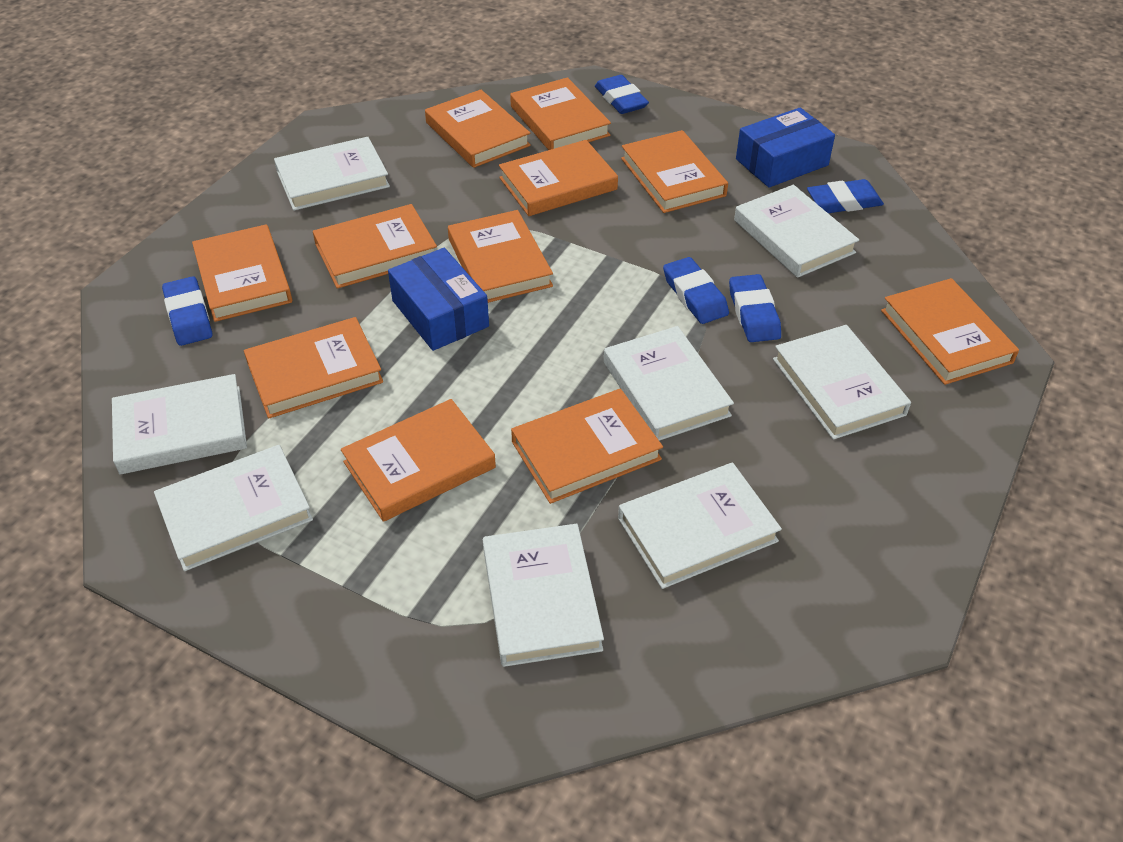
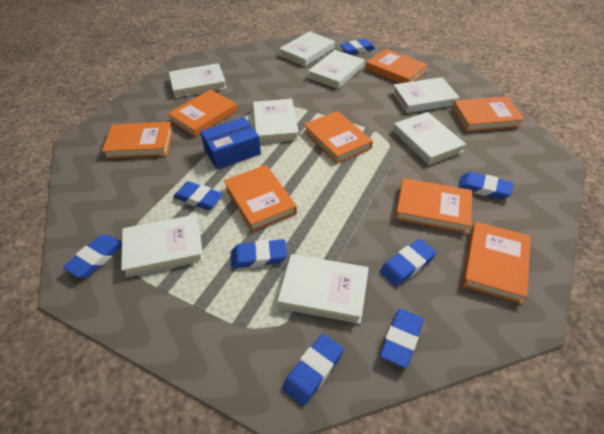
blue box: 2 -> 1
blue eraser: 5 -> 8
orange book: 11 -> 8

